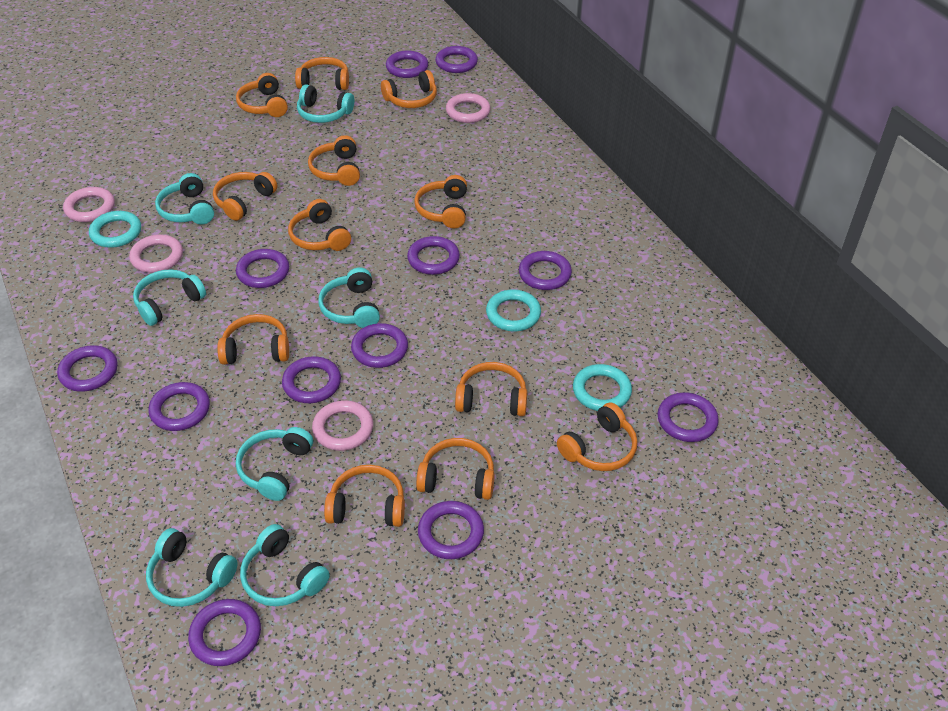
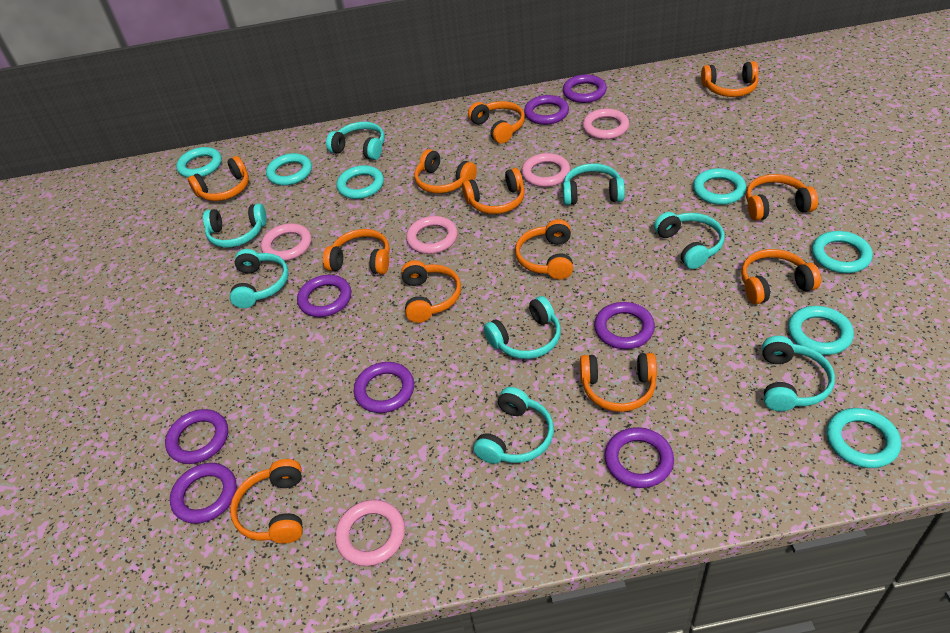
pink ring: 4 -> 5
purple ring: 12 -> 8
turquoise headphones: 7 -> 8
turquoise ring: 3 -> 7

